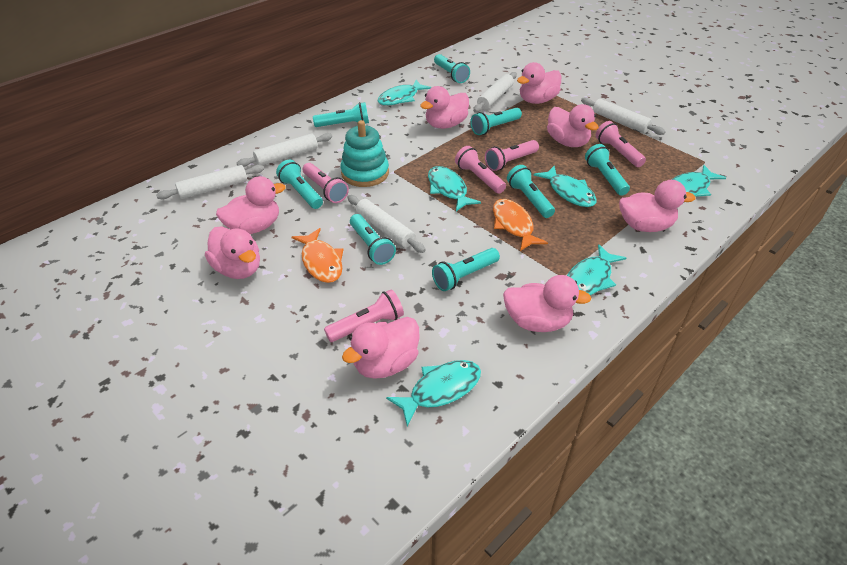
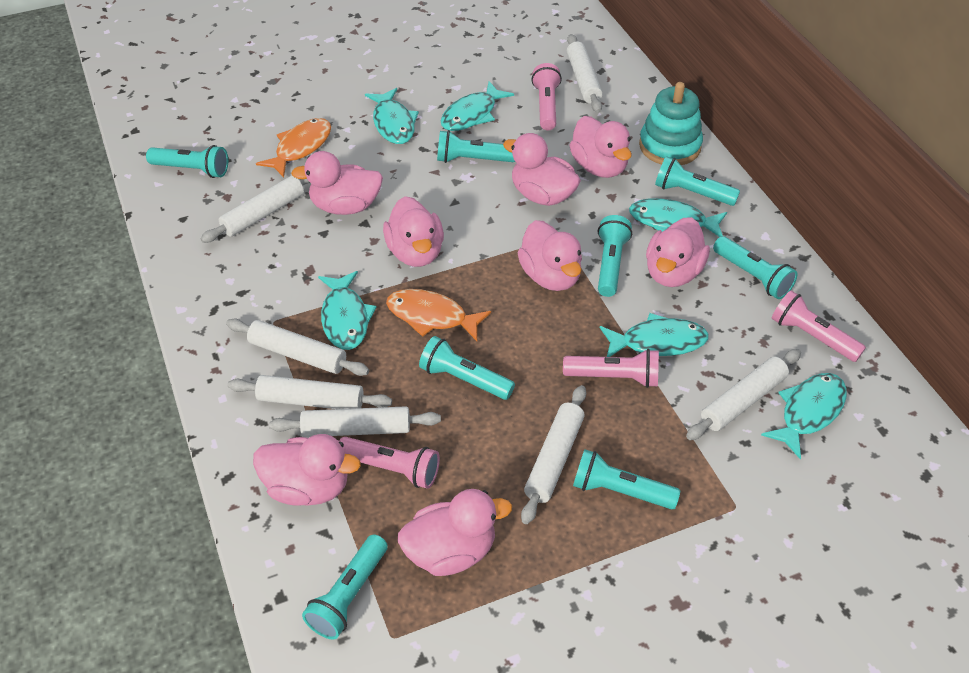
pink flashlight: 5 -> 4
white rolling pin: 5 -> 7

